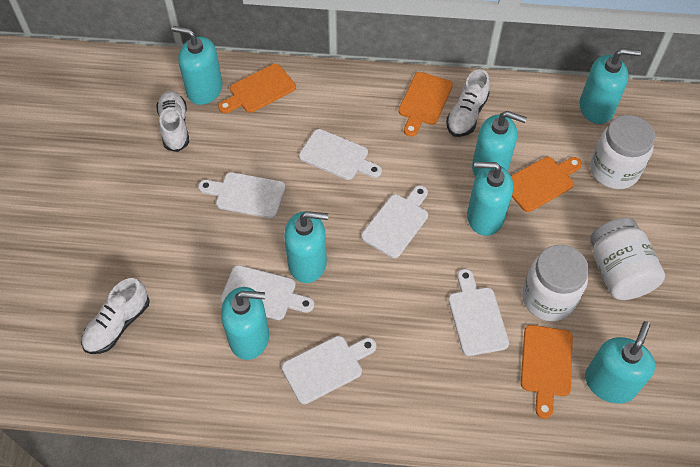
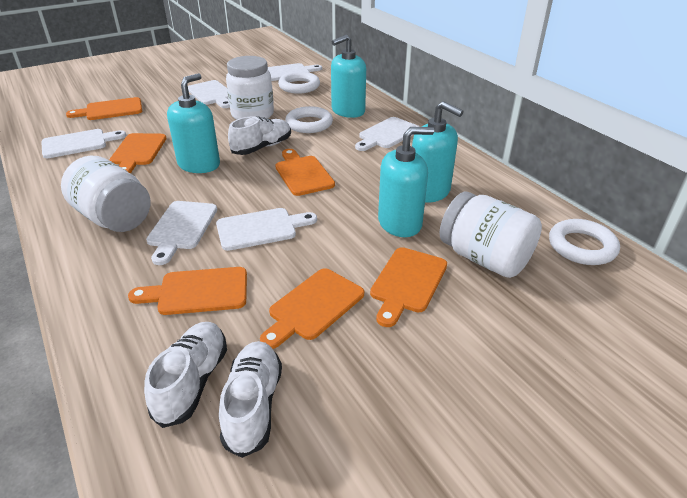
orange cutting board: 4 -> 6
turquoise soap dispenser: 7 -> 4
white ring: 0 -> 3

